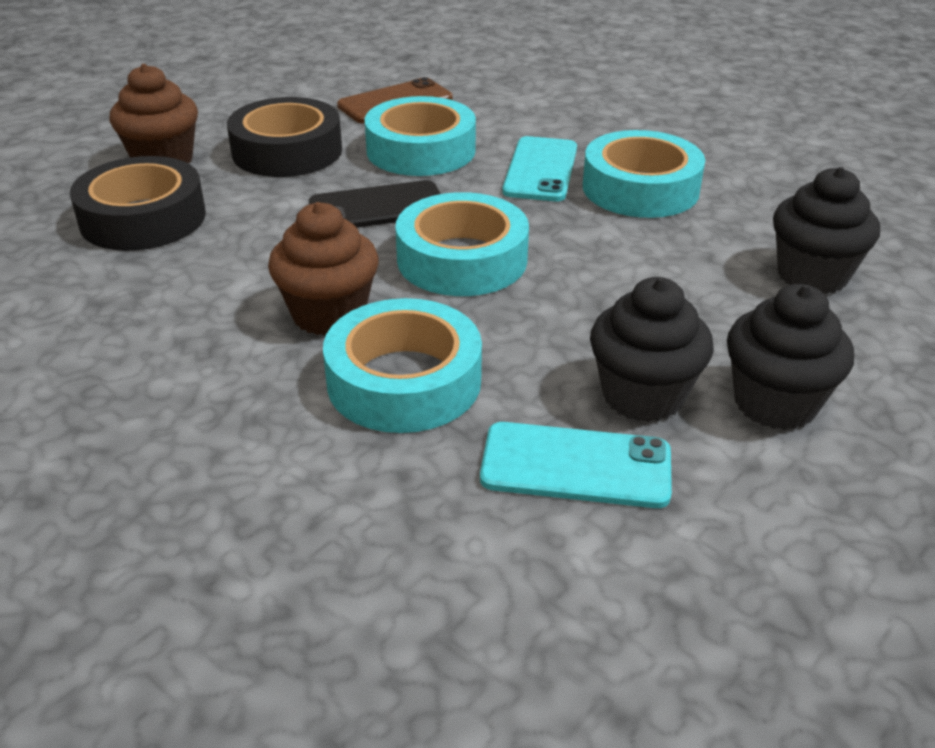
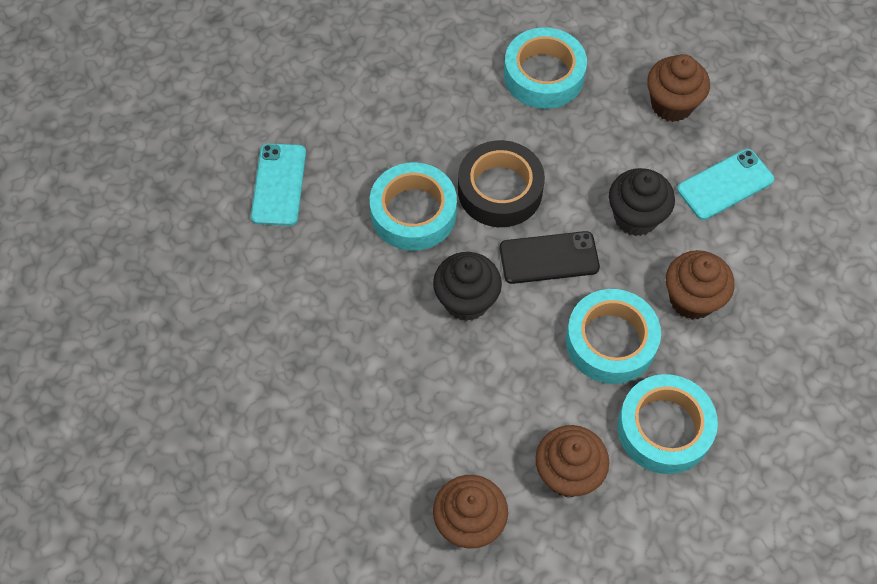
black cupcake: 3 -> 2
black tape: 2 -> 1
brown cupcake: 2 -> 4
brown phone: 1 -> 0

